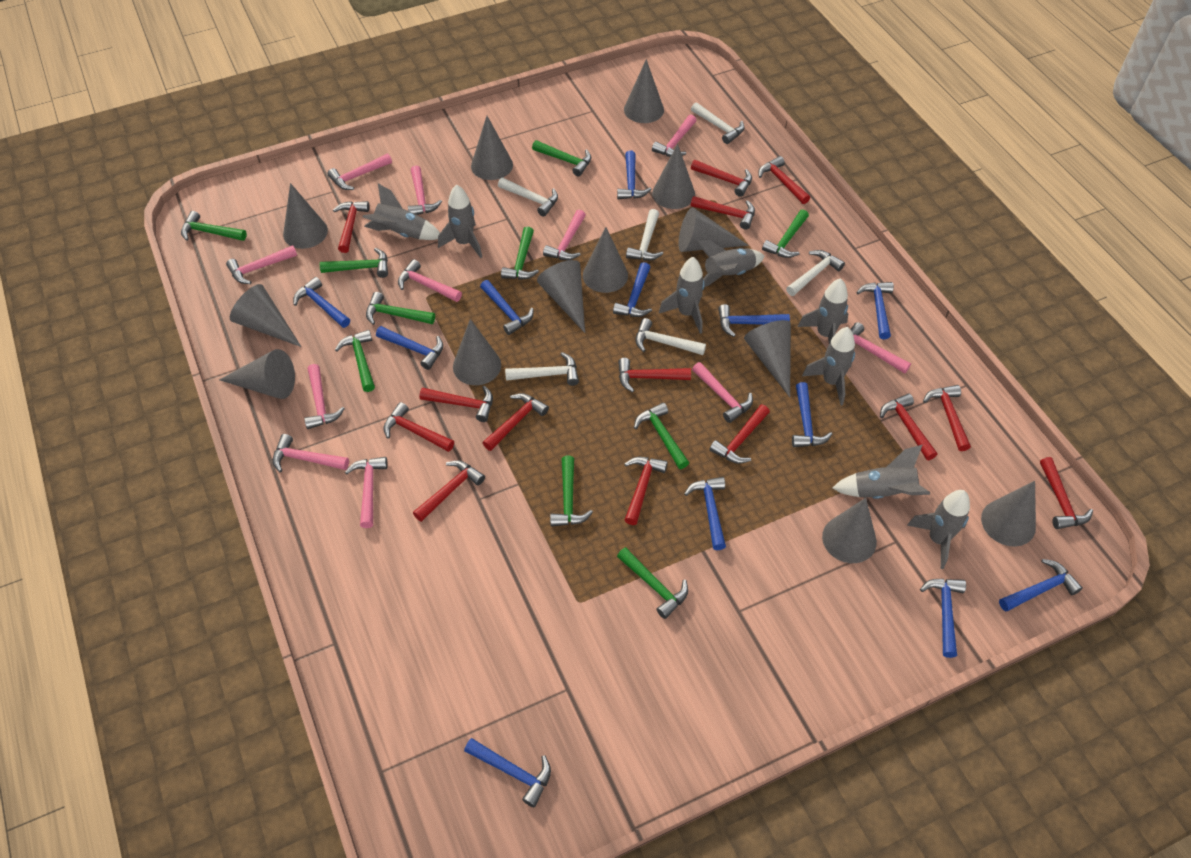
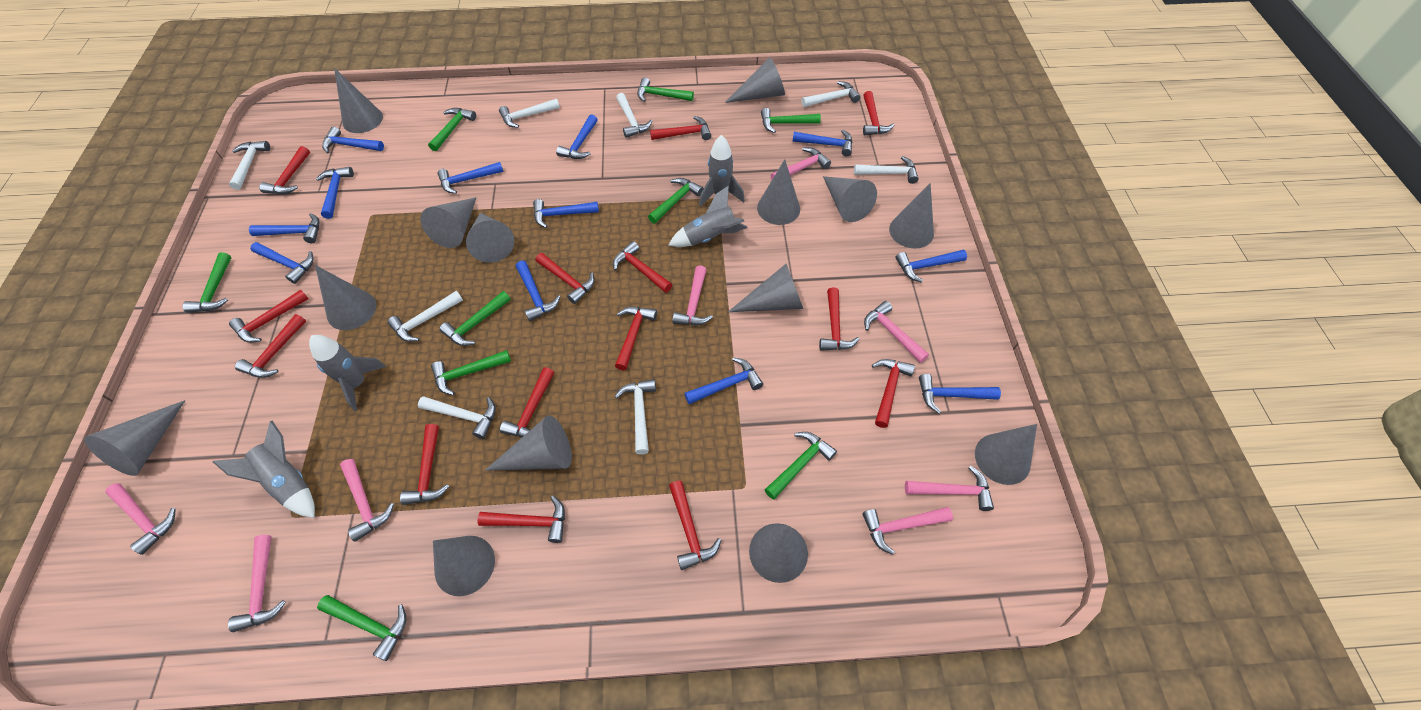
green hammer: 10 -> 9
grey cone: 13 -> 14
grey rocket: 8 -> 4
pink hammer: 11 -> 8
white hammer: 6 -> 8

